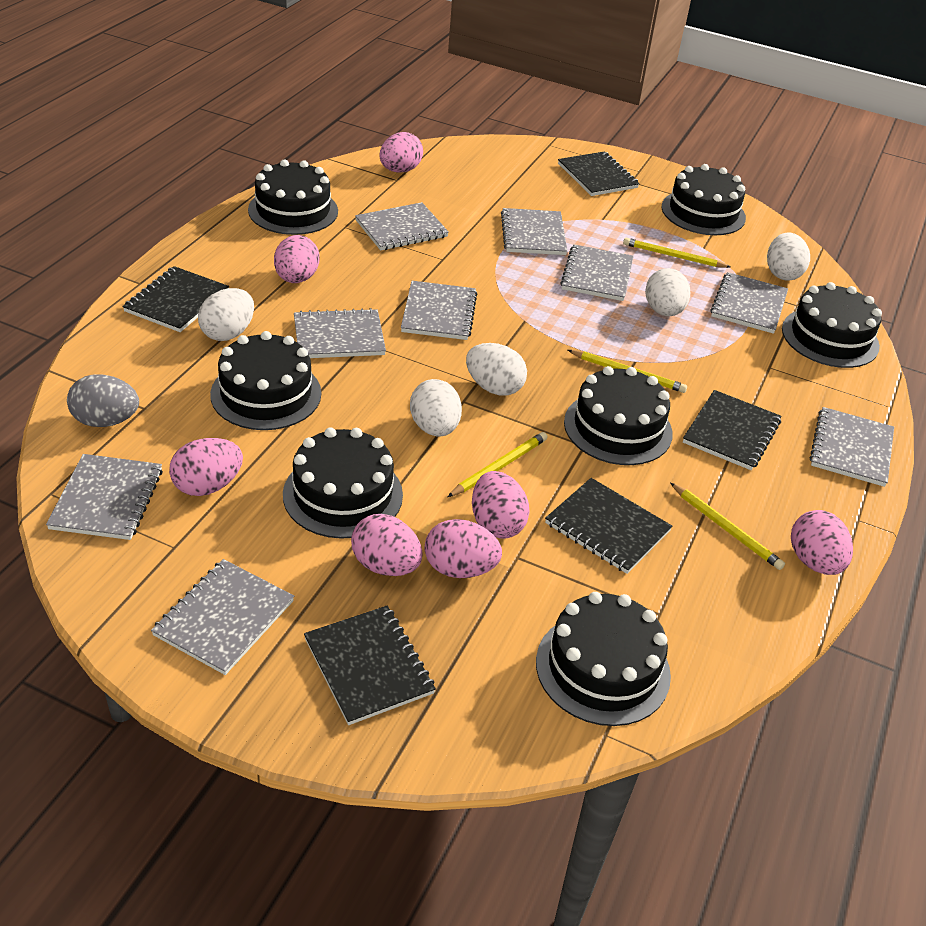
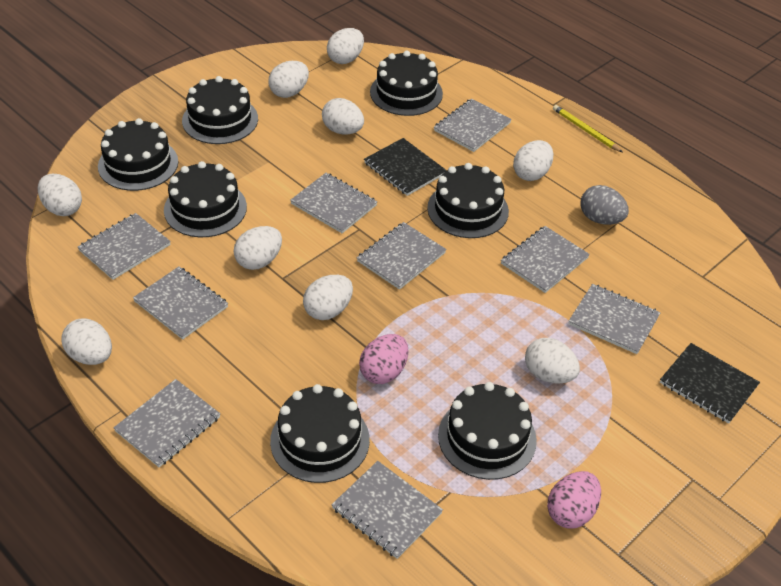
black notebook: 5 -> 2
pink egg: 7 -> 2
white egg: 5 -> 9
yellow pencil: 4 -> 1

